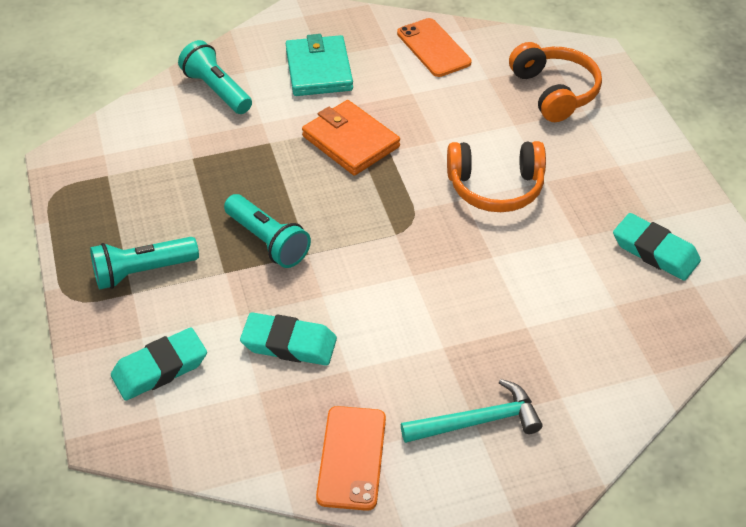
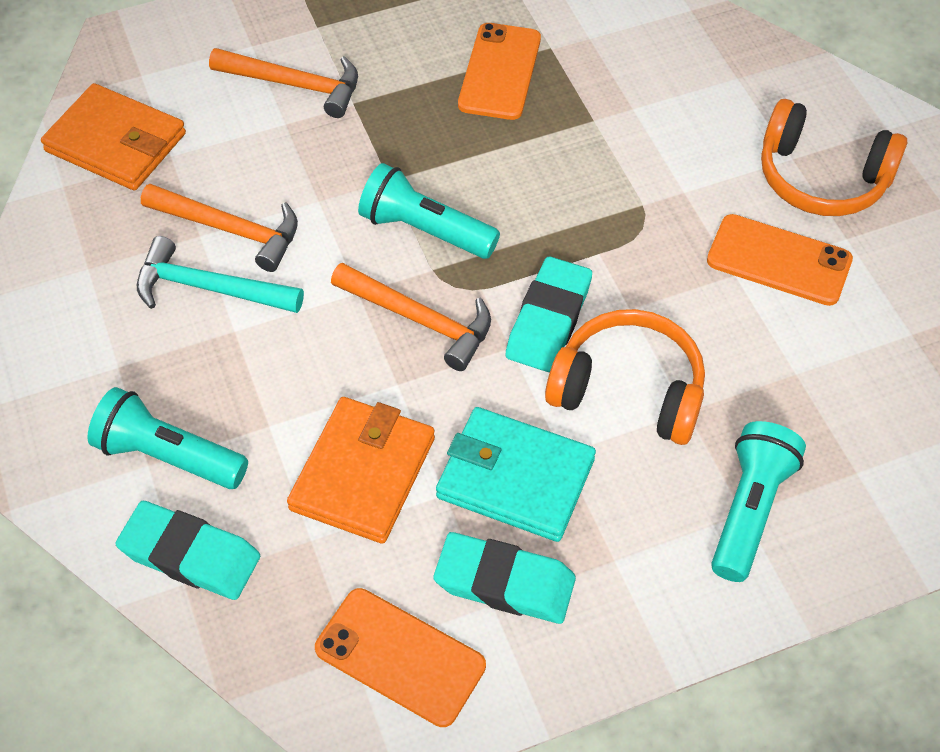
orange hammer: 0 -> 3
orange phone: 2 -> 3
orange wallet: 1 -> 2

